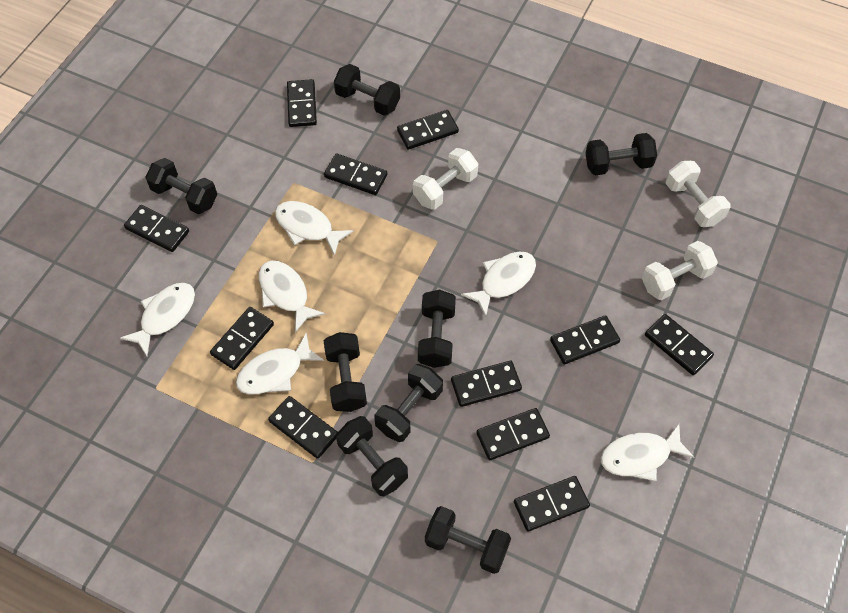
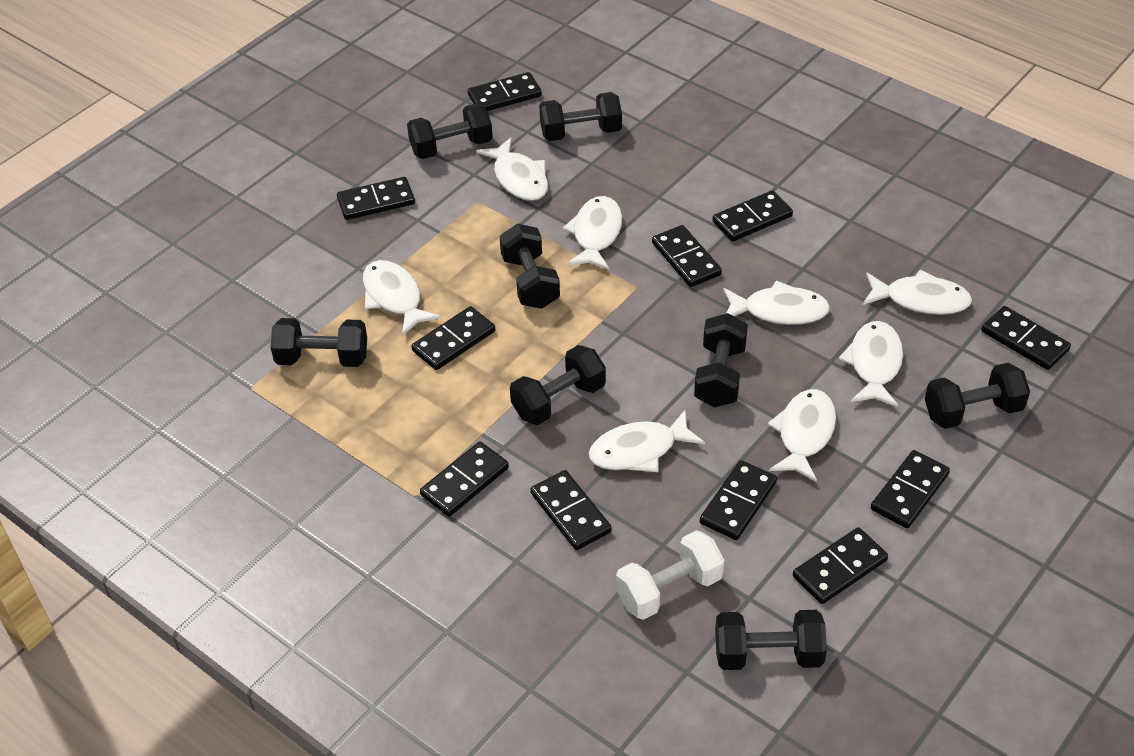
white dumbbell: 3 -> 1
white fish: 6 -> 8

